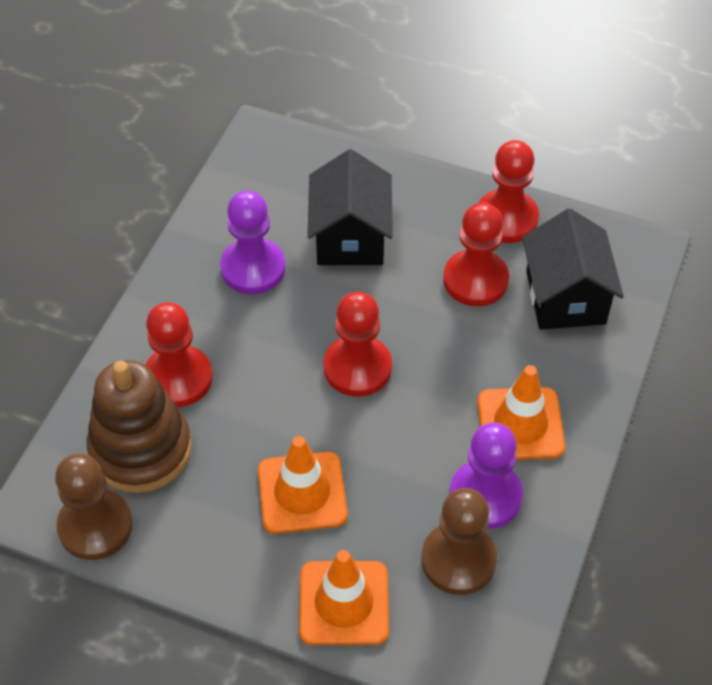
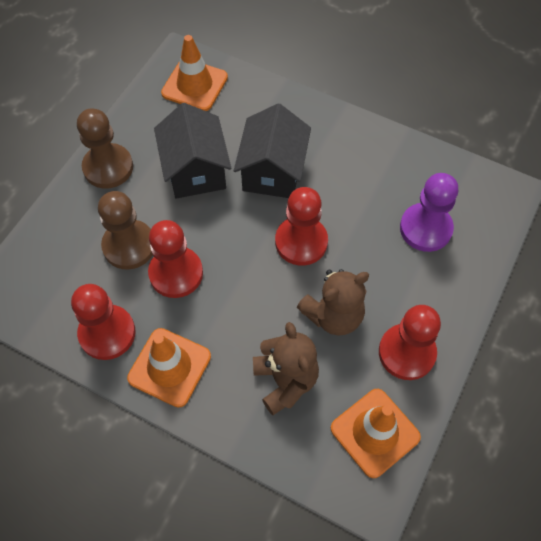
brown stacking toy: 1 -> 0
brown teddy bear: 0 -> 2
purple pawn: 2 -> 1

